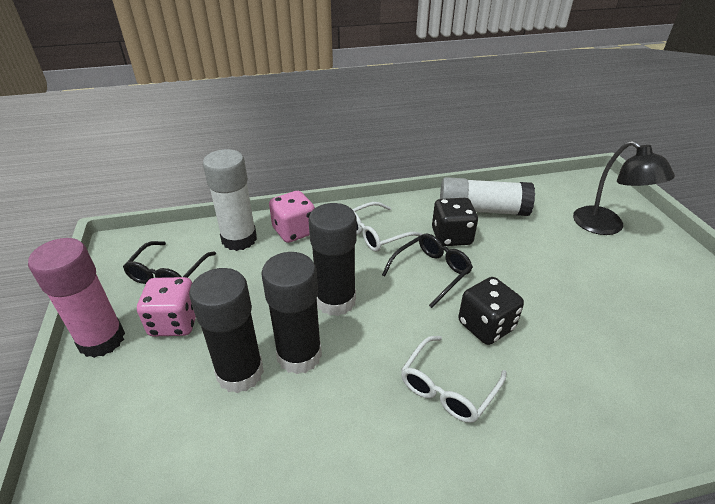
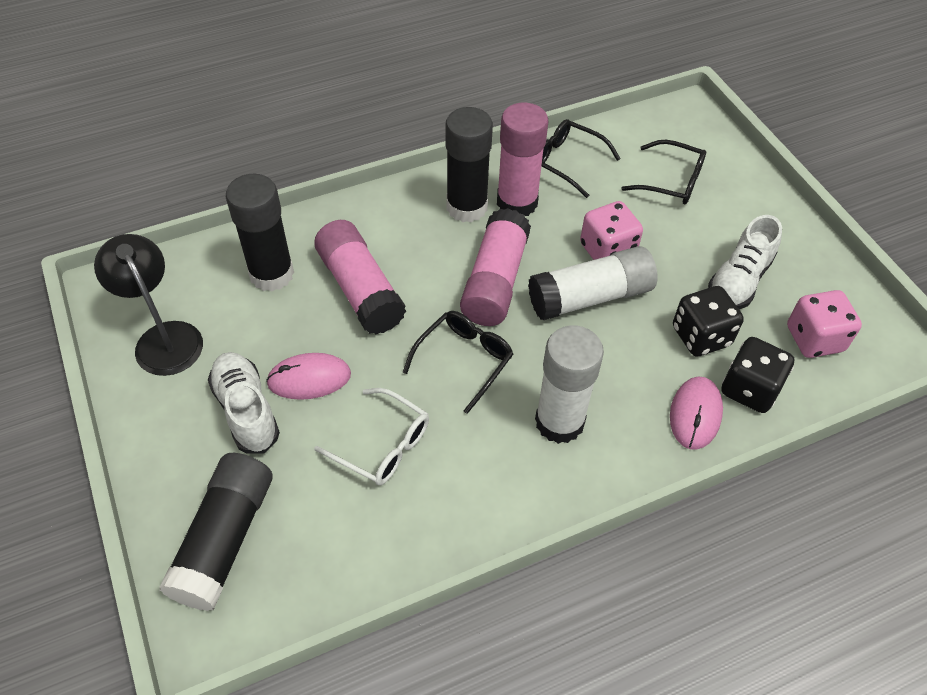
black glasses: 2 -> 3
pink glue stick: 1 -> 3
pink mouse: 0 -> 2
white glasses: 2 -> 1
white shoe: 0 -> 2

